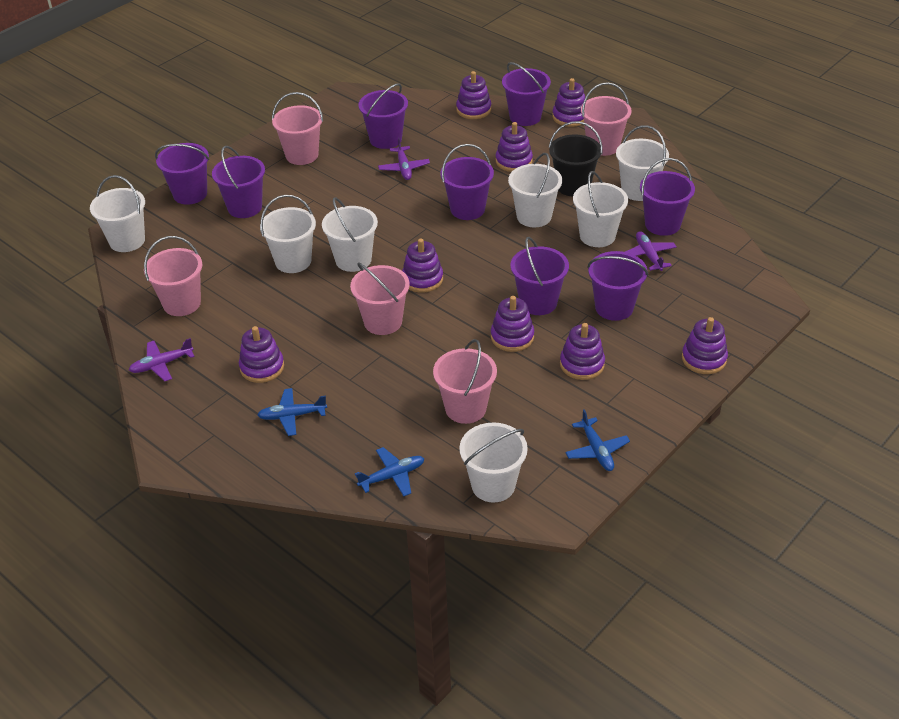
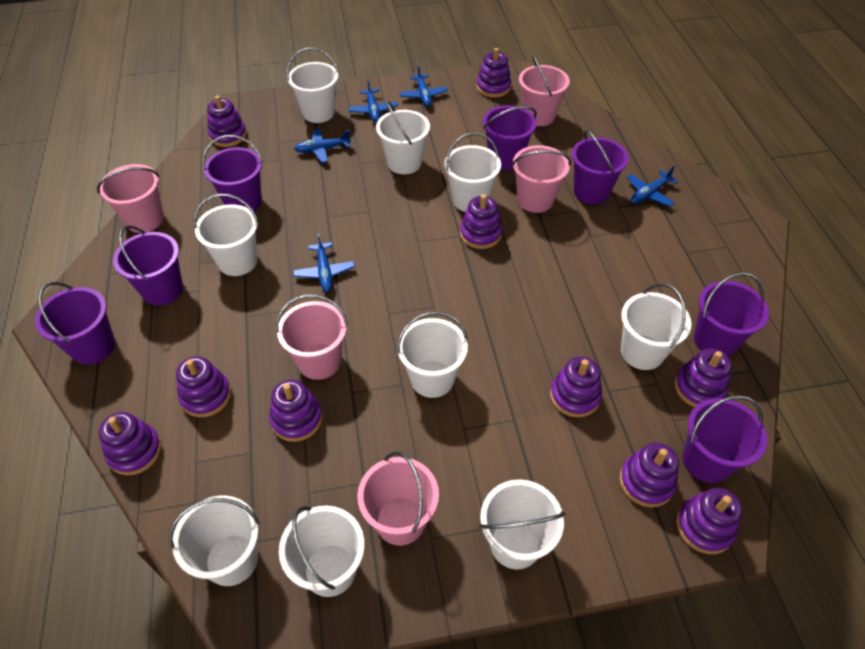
black bucket: 1 -> 0
blue plane: 3 -> 5
purple bucket: 8 -> 7
purple plane: 3 -> 0
purple stacking toy: 8 -> 10
white bucket: 7 -> 9

